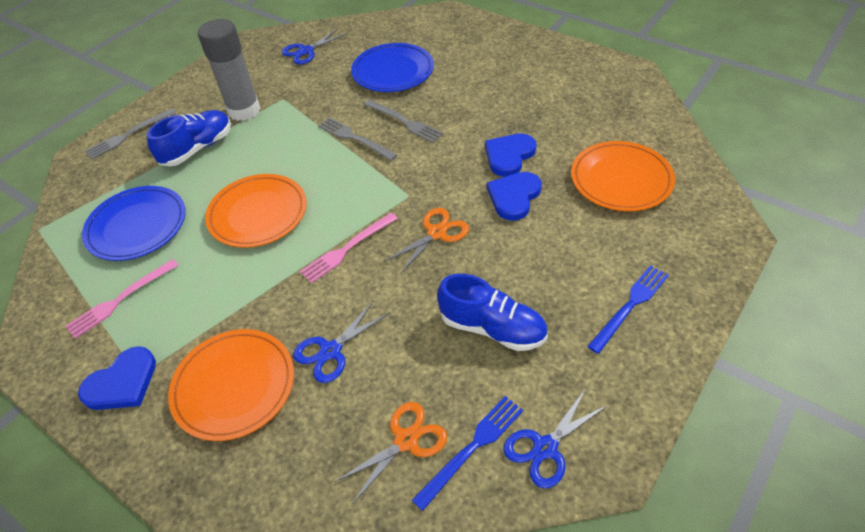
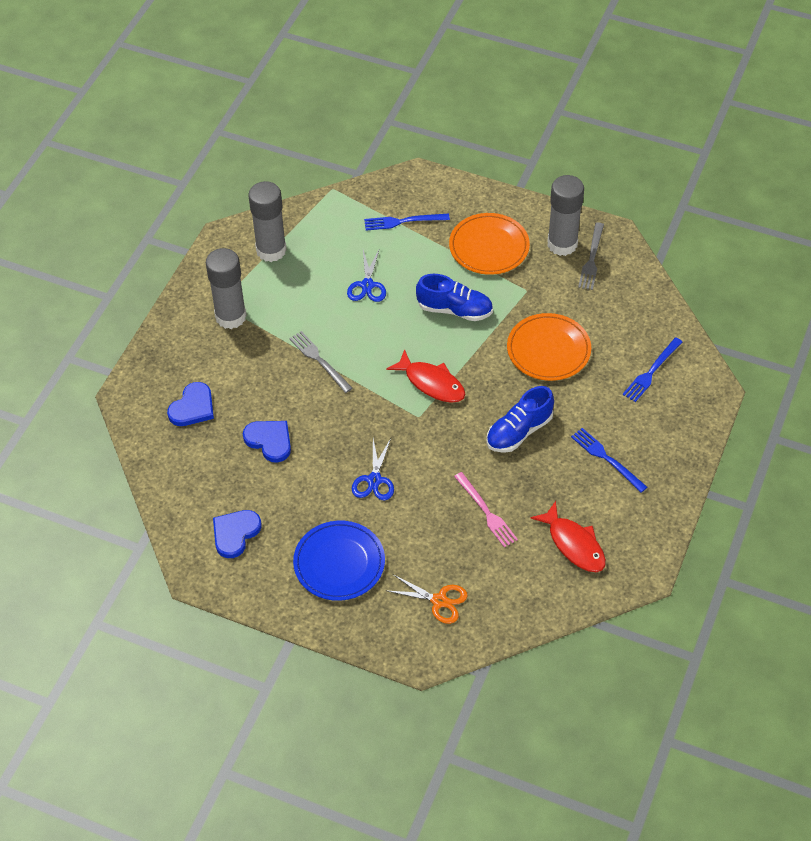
blue fork: 2 -> 3
blue plate: 2 -> 1
blue scissors: 3 -> 2
grey fork: 3 -> 2
grey glue stick: 1 -> 3
orange plate: 3 -> 2
orange scissors: 2 -> 1
pink fork: 2 -> 1
red fish: 0 -> 2

